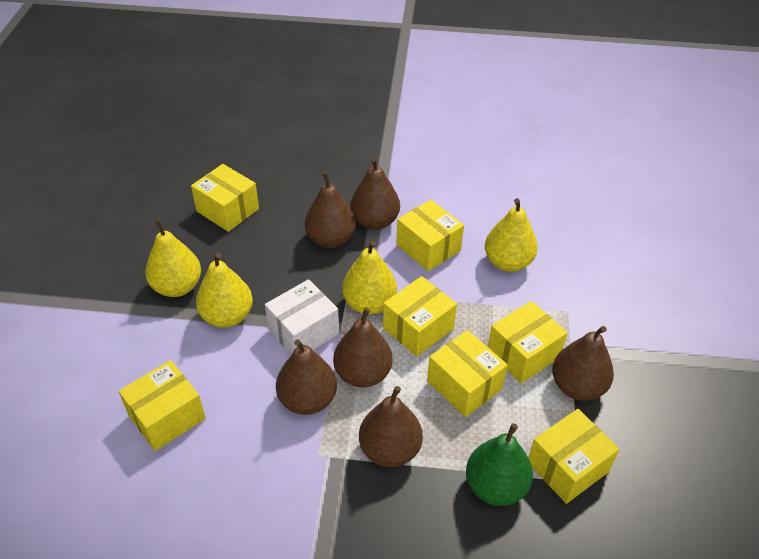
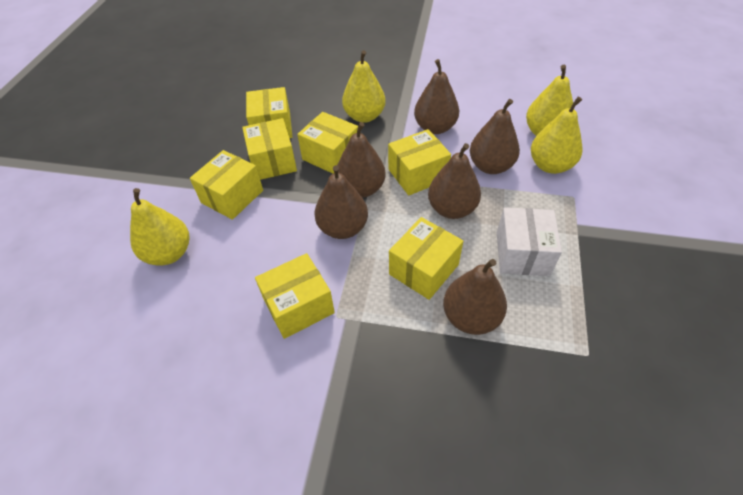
green pear: 1 -> 0

